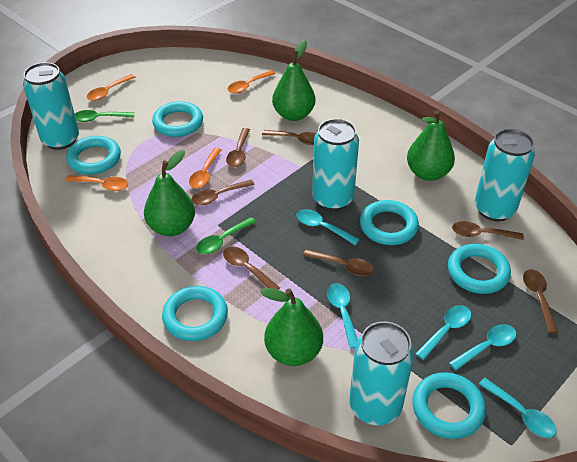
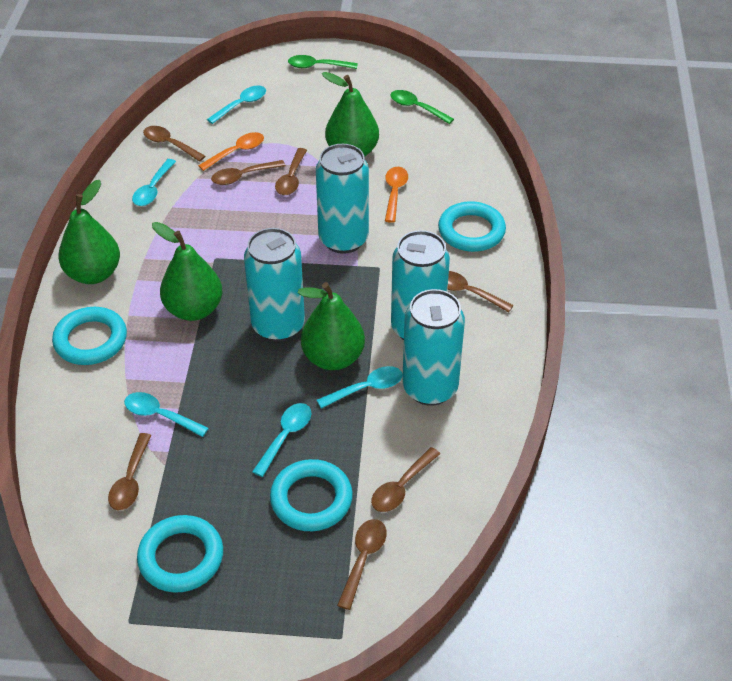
orange spoon: 4 -> 2
turquoise ring: 6 -> 4

